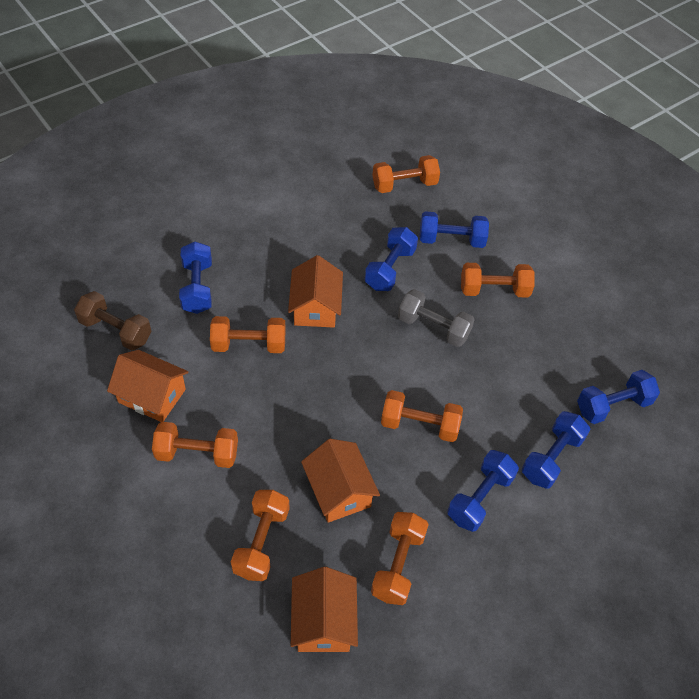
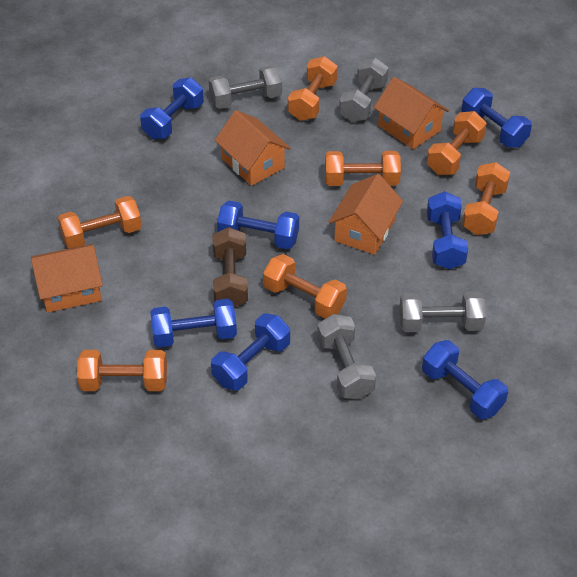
blue dumbbell: 6 -> 7
grey dumbbell: 1 -> 4

